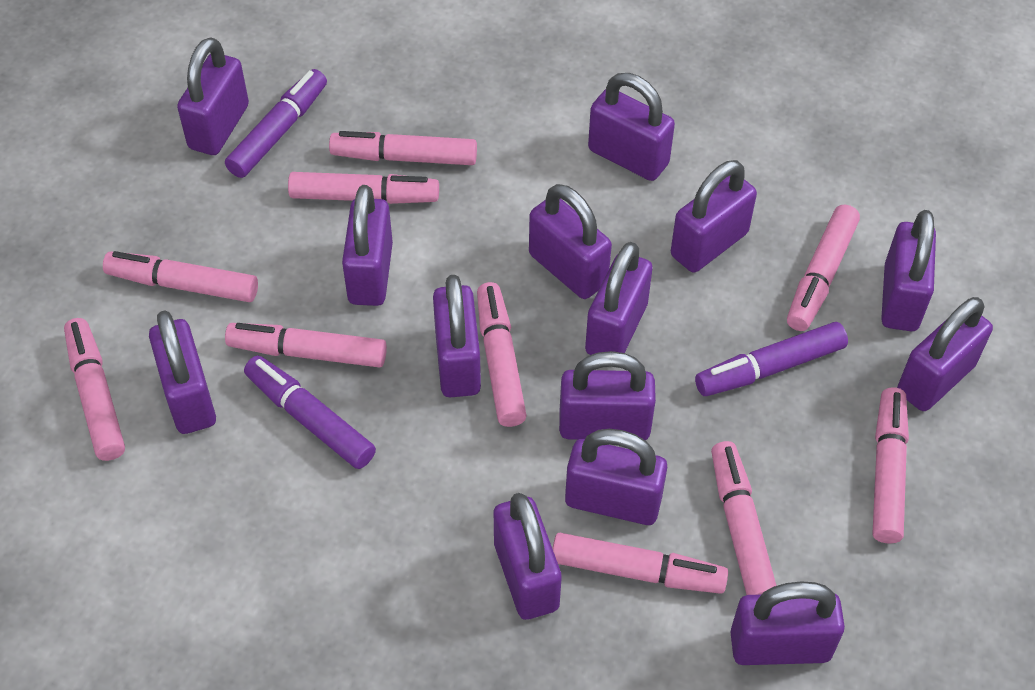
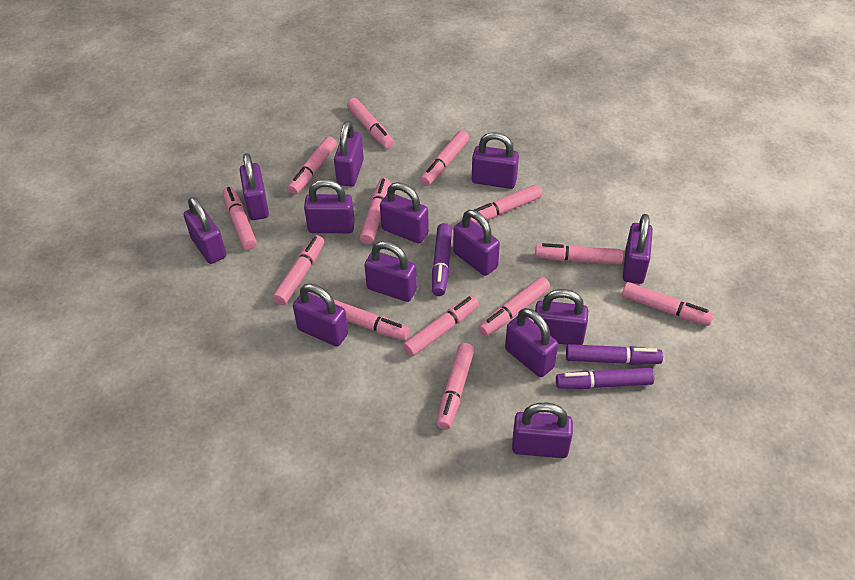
pink marker: 10 -> 13
purple padlock: 14 -> 13

